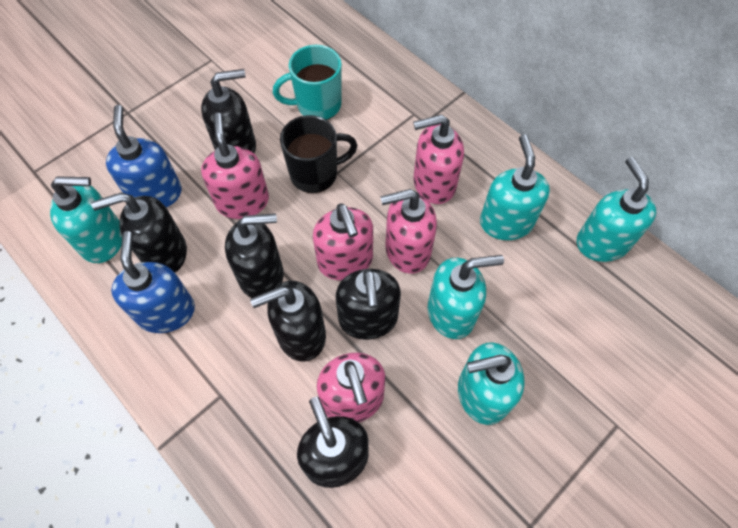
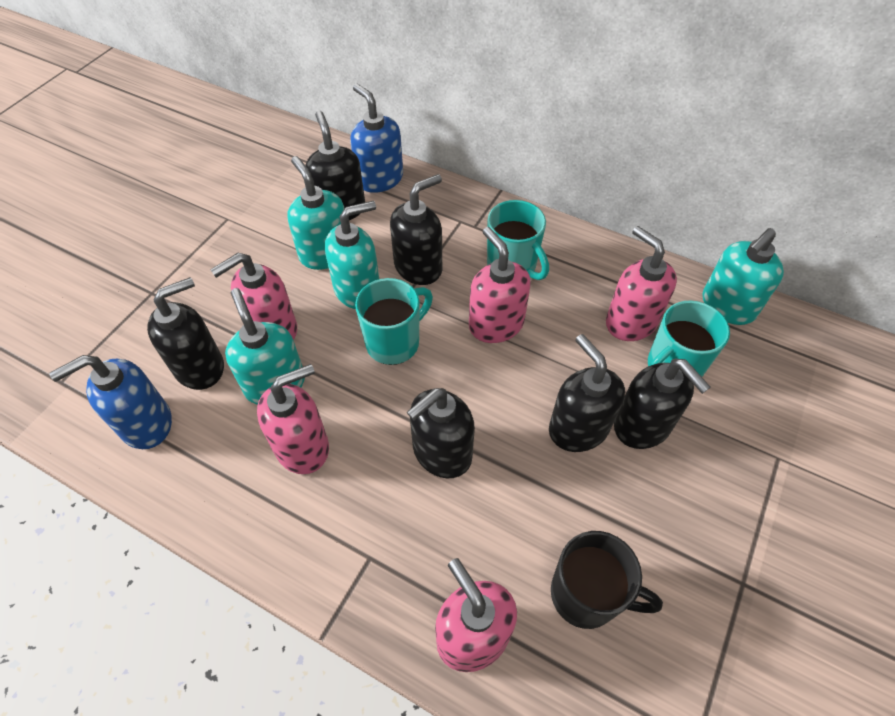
turquoise mug: 1 -> 3
turquoise soap dispenser: 5 -> 4

